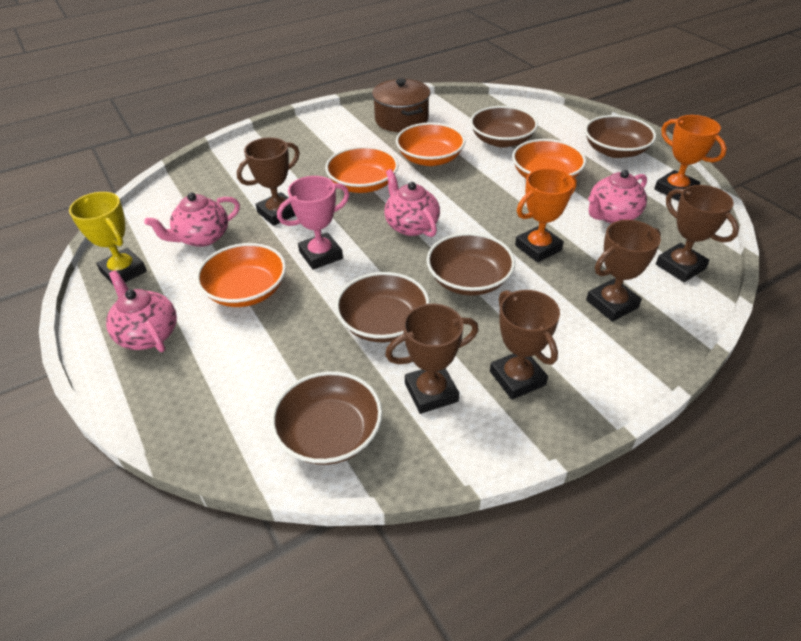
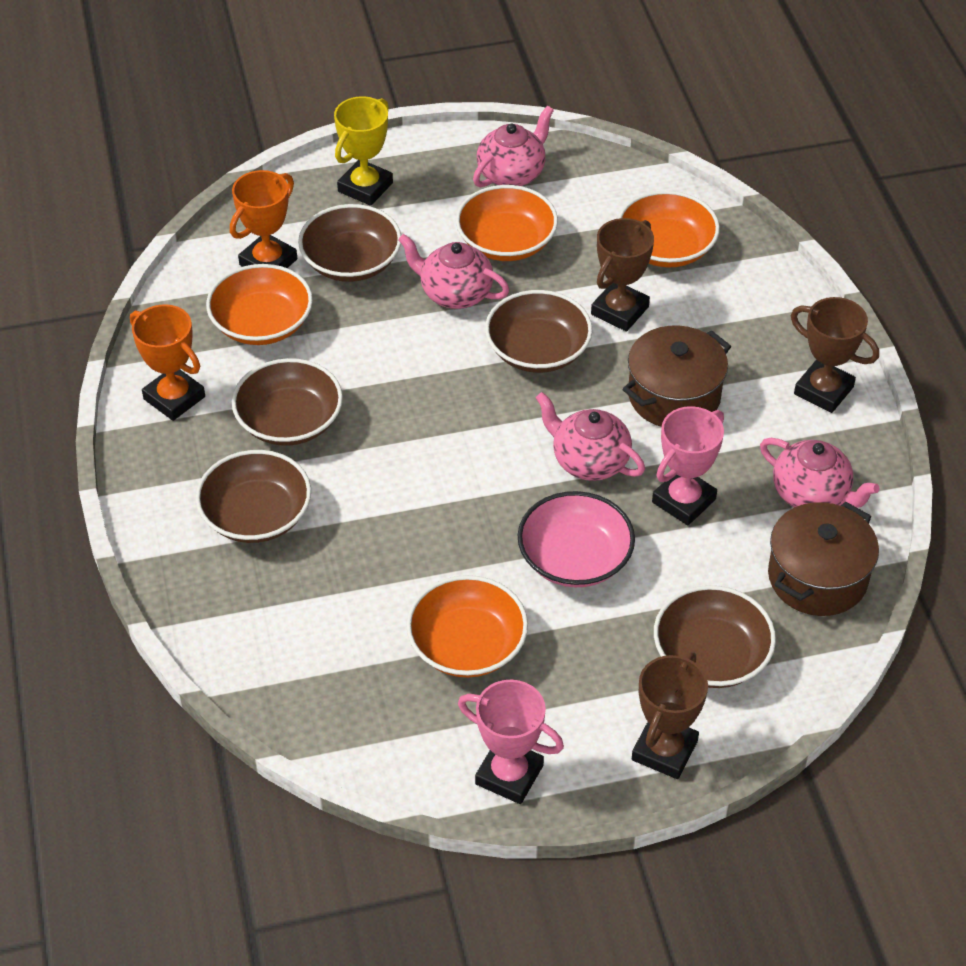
brown pot: 1 -> 2
brown trophy: 5 -> 3
pink bowl: 0 -> 1
pink trophy: 1 -> 2

